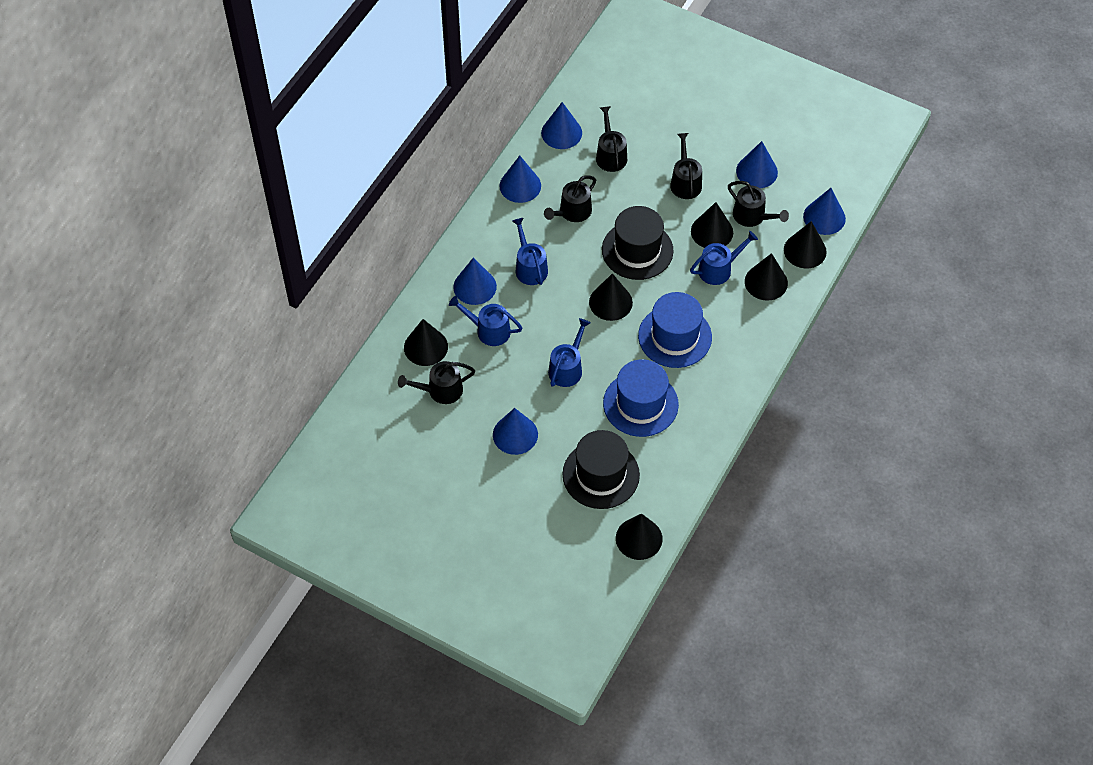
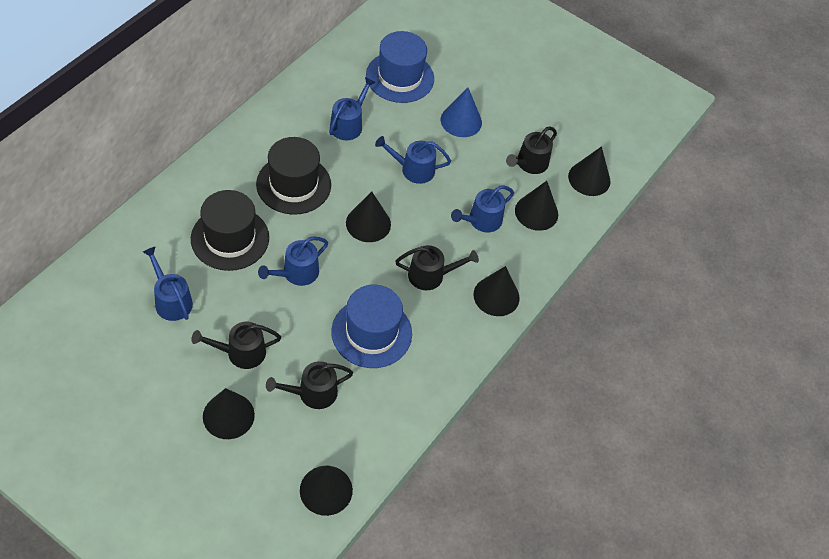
black watering can: 5 -> 4
blue cone: 6 -> 1
blue watering can: 4 -> 5

